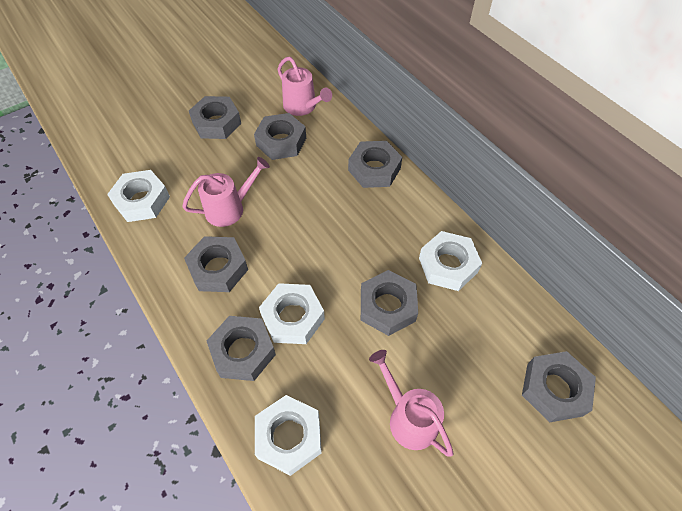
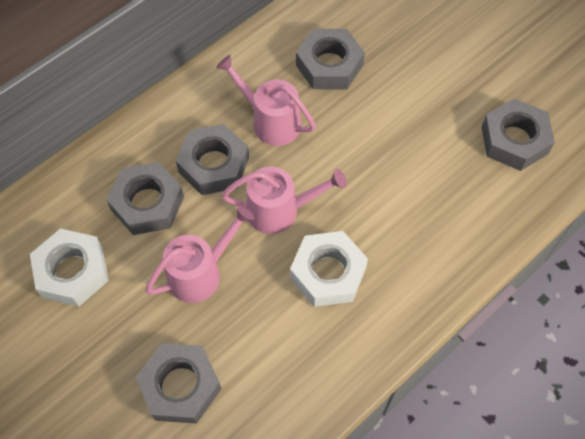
grey nut: 7 -> 5
white nut: 4 -> 2

